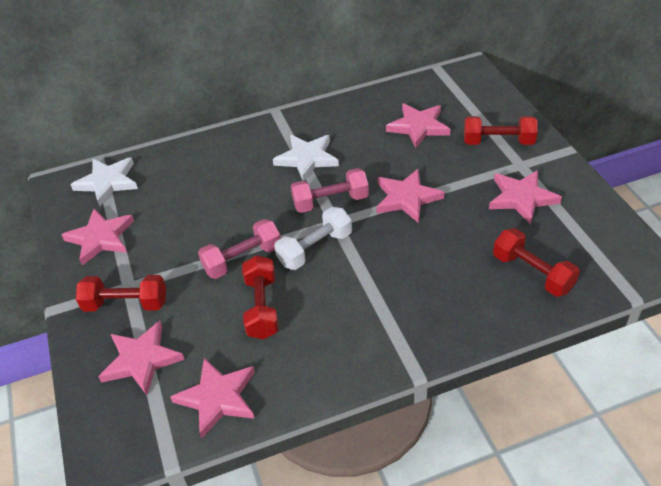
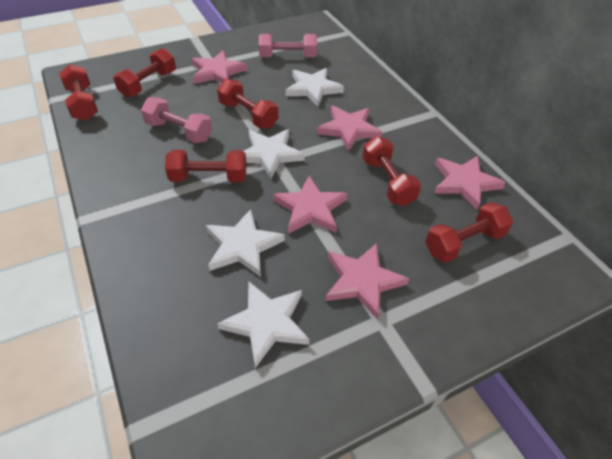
pink star: 6 -> 5
red dumbbell: 4 -> 6
white dumbbell: 1 -> 0
white star: 2 -> 4

